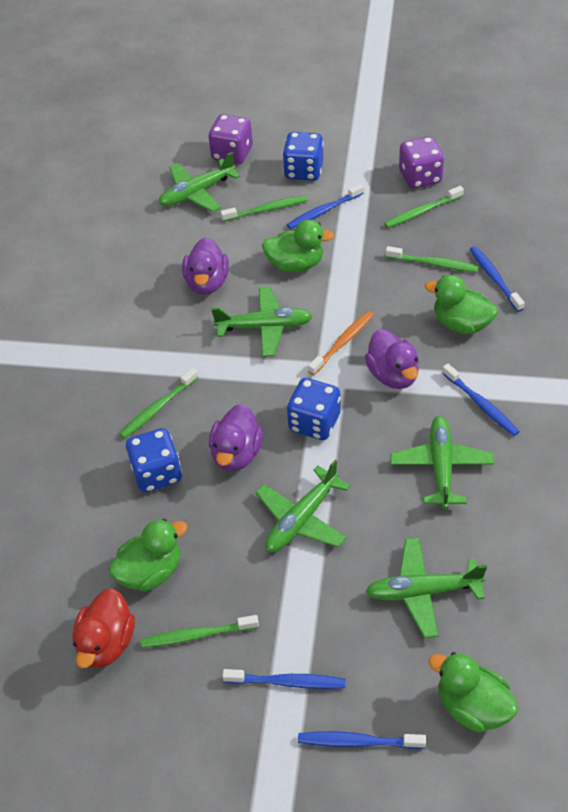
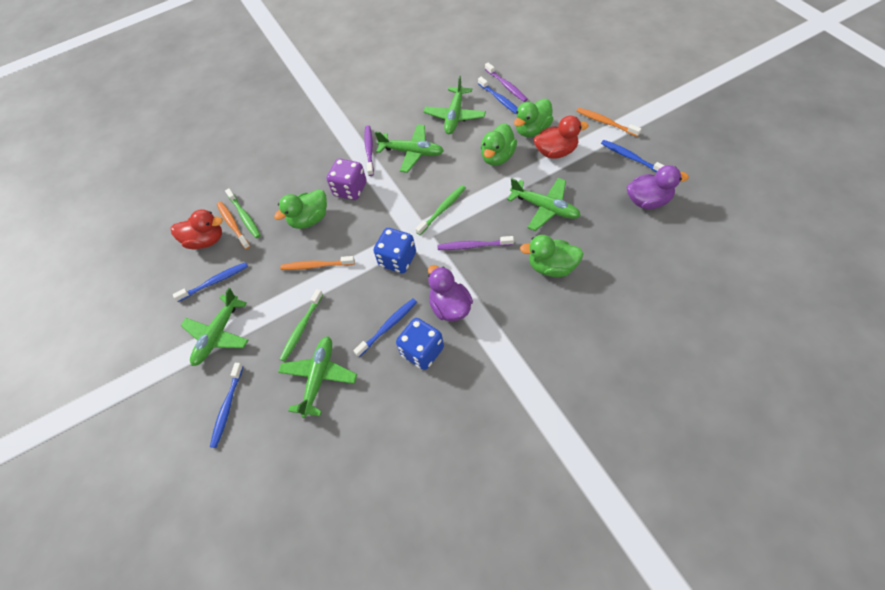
blue dice: 3 -> 2
green toothbrush: 5 -> 3
orange toothbrush: 1 -> 3
purple dice: 2 -> 1
purple duck: 3 -> 2
purple toothbrush: 0 -> 3
red duck: 1 -> 2

